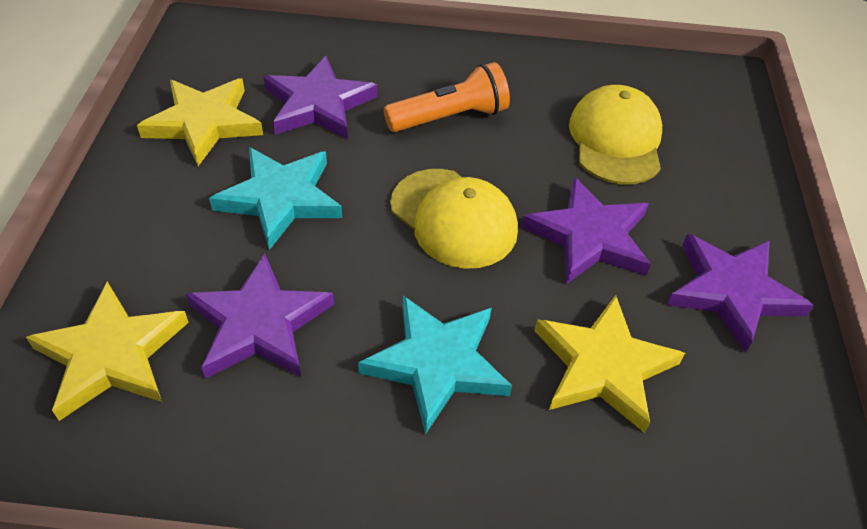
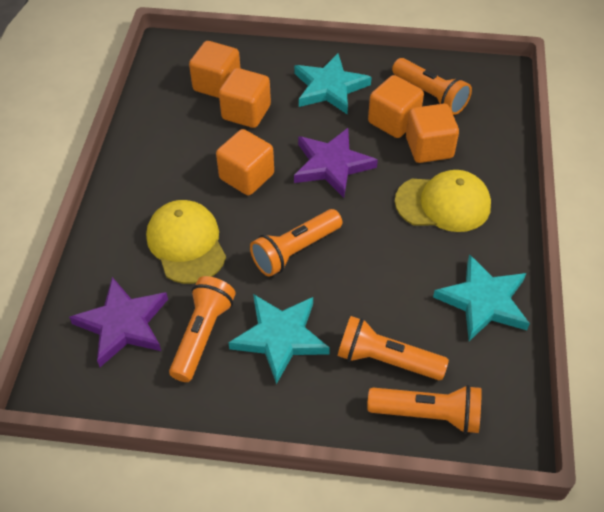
orange cube: 0 -> 5
orange flashlight: 1 -> 5
purple star: 4 -> 2
turquoise star: 2 -> 3
yellow star: 3 -> 0

